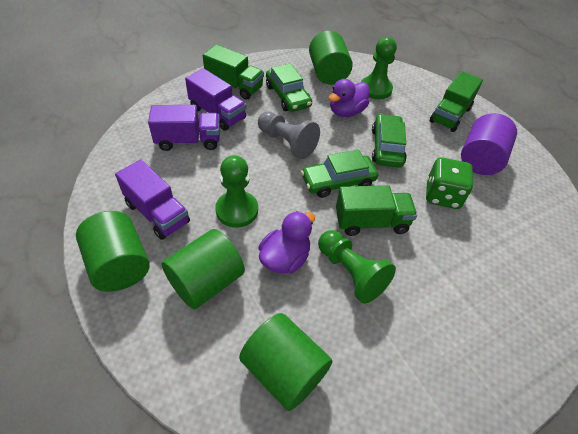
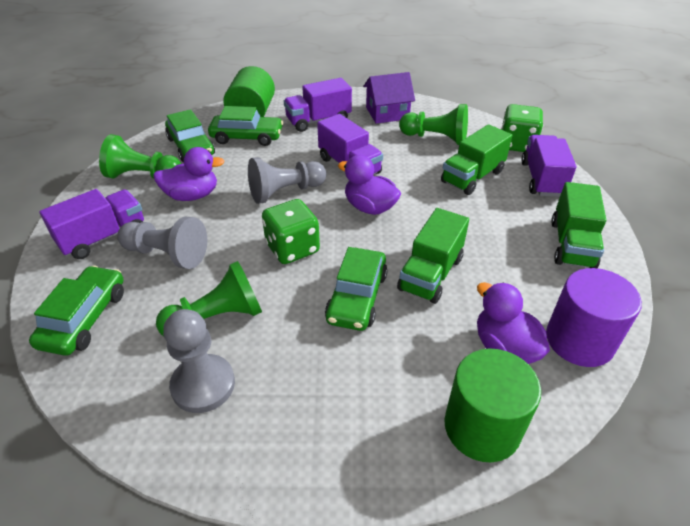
green car: 3 -> 4
green cylinder: 4 -> 2
green dice: 1 -> 2
grey pawn: 1 -> 3
purple duck: 2 -> 3
purple house: 0 -> 1
purple truck: 3 -> 4

